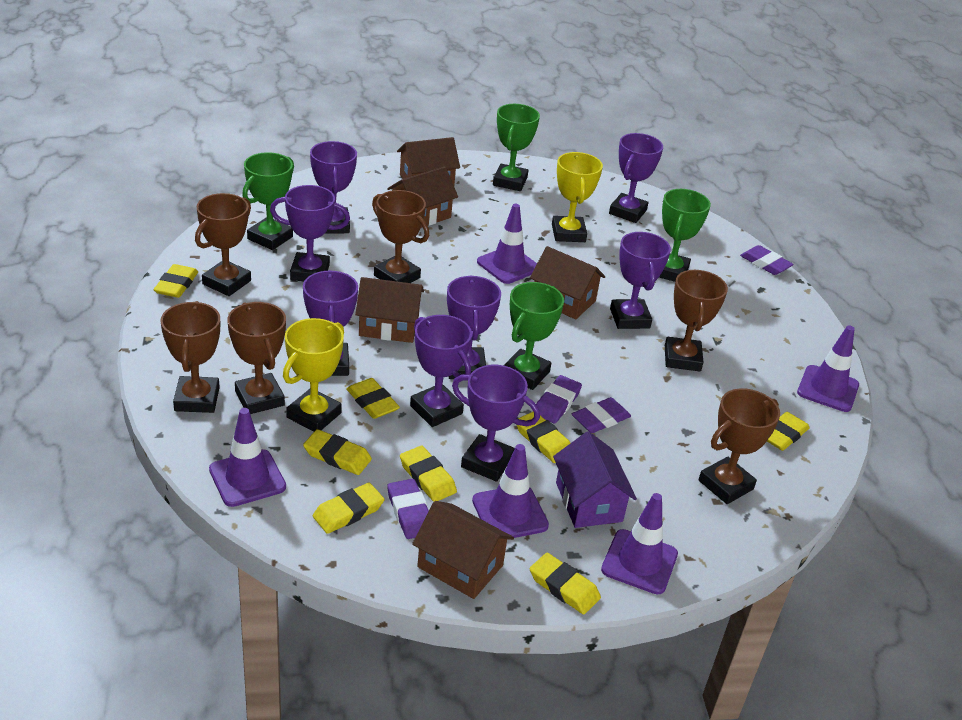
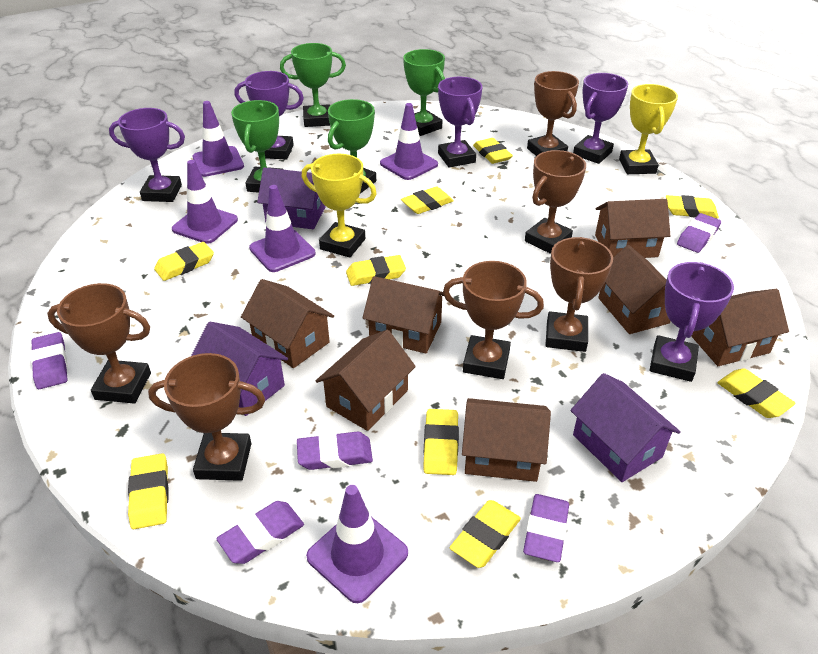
brown house: 5 -> 7
purple eraser: 4 -> 5
purple house: 1 -> 3
purple trophy: 8 -> 5
yellow eraser: 8 -> 9

